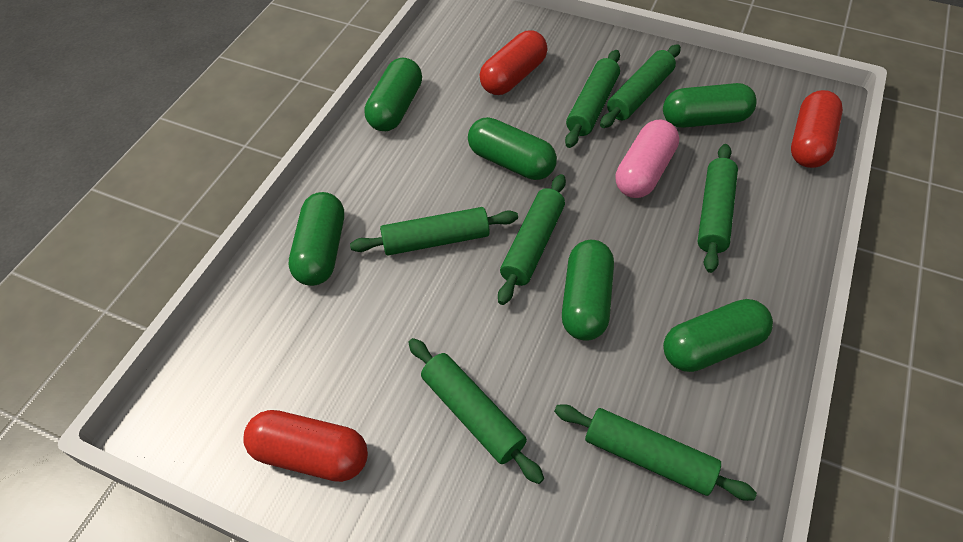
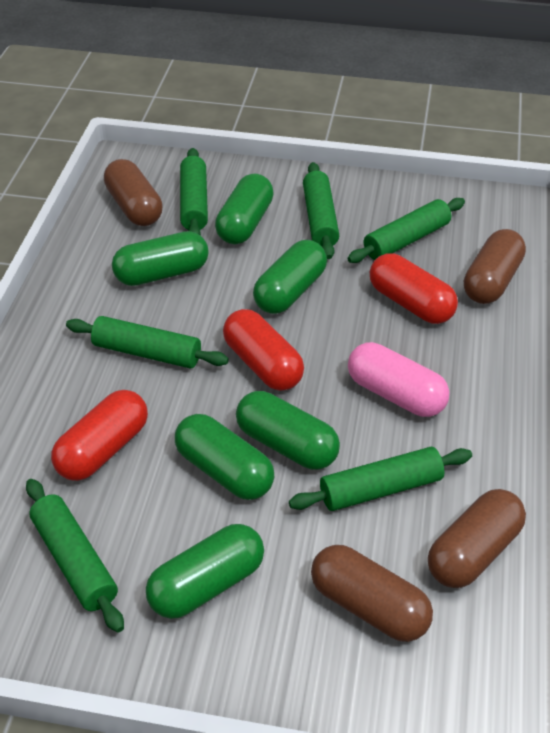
brown capsule: 0 -> 4
green rolling pin: 7 -> 6

